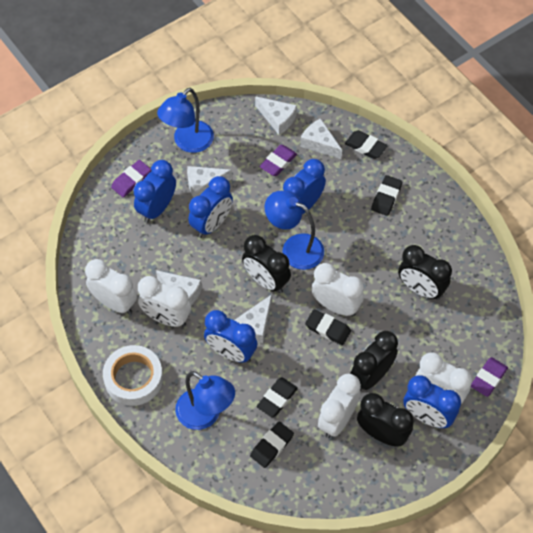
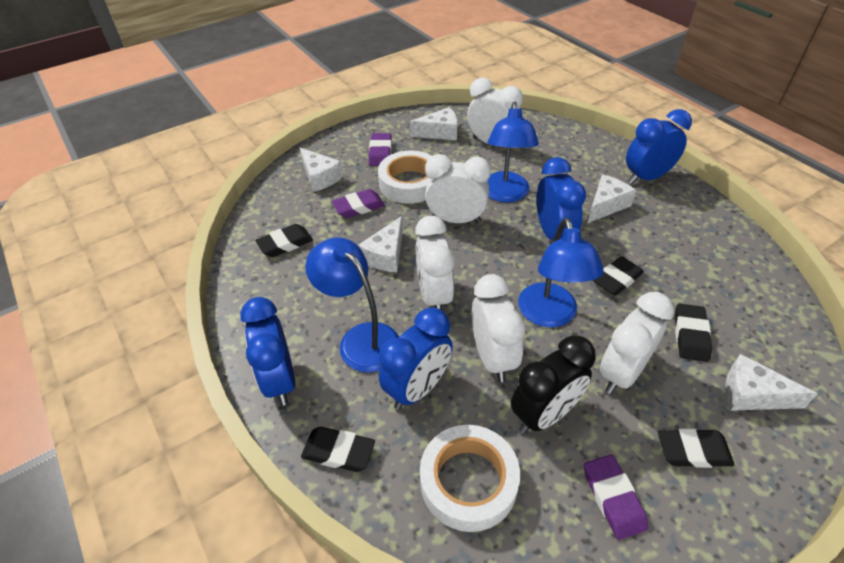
black clock: 4 -> 1
blue clock: 5 -> 4
white tape: 1 -> 2

